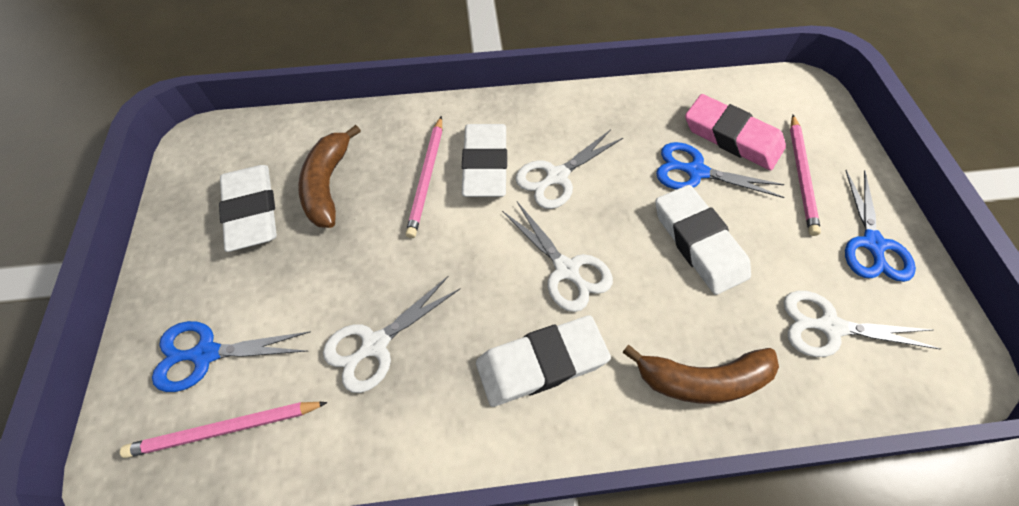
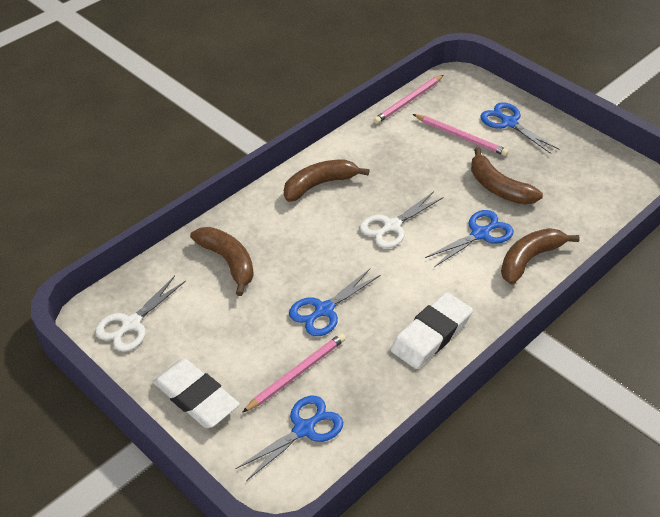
blue scissors: 3 -> 4
brown banana: 2 -> 4
pink eraser: 1 -> 0
white eraser: 4 -> 2
white scissors: 4 -> 2

